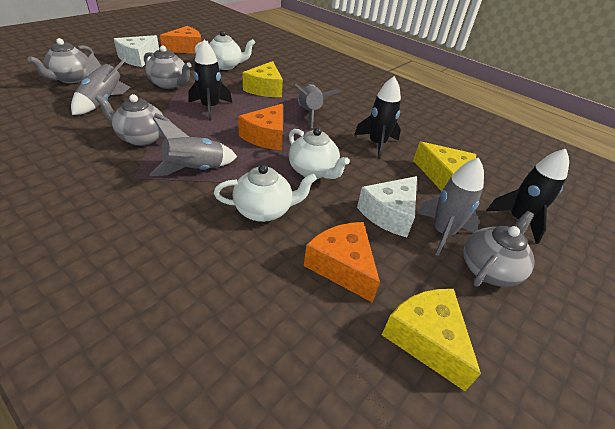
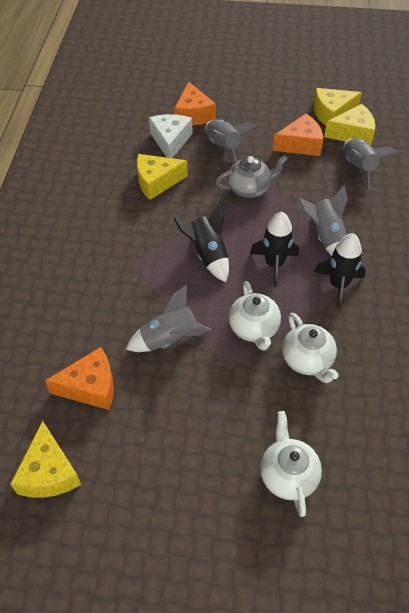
grey teapot: 4 -> 1
white cheese: 2 -> 1
yellow cheese: 3 -> 4

